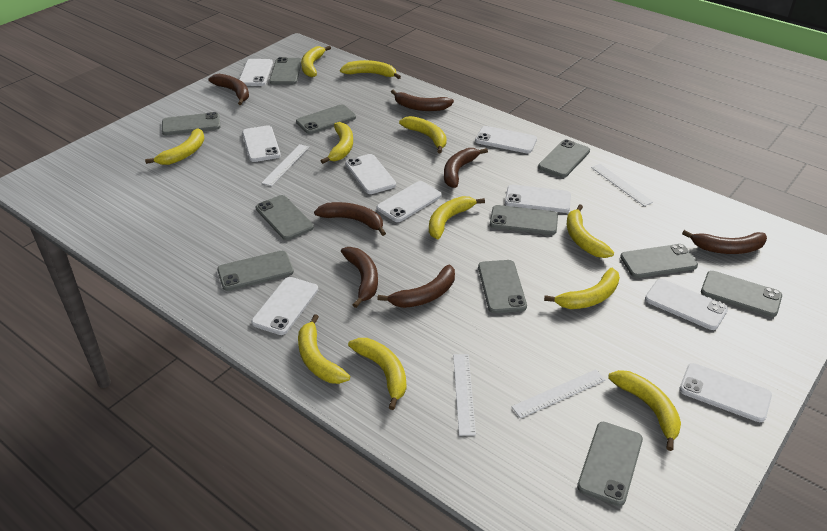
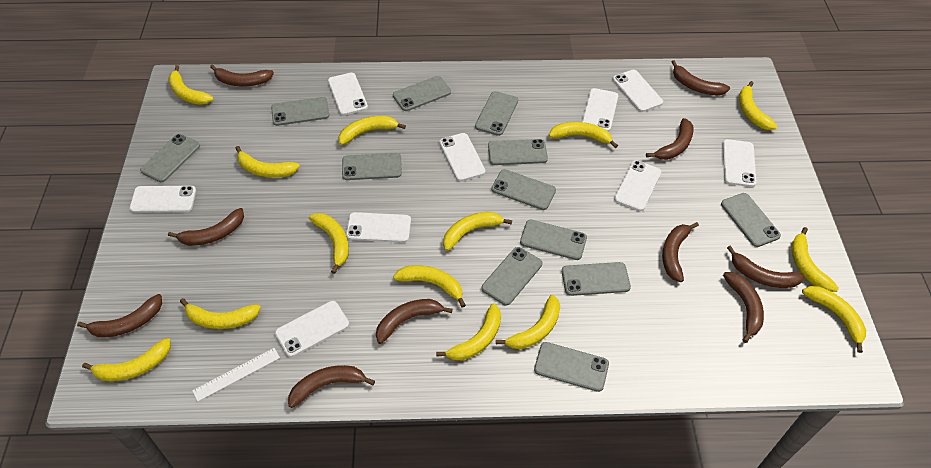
brown banana: 7 -> 10
grey phone: 11 -> 12
white ruler: 4 -> 1
yellow banana: 11 -> 14

